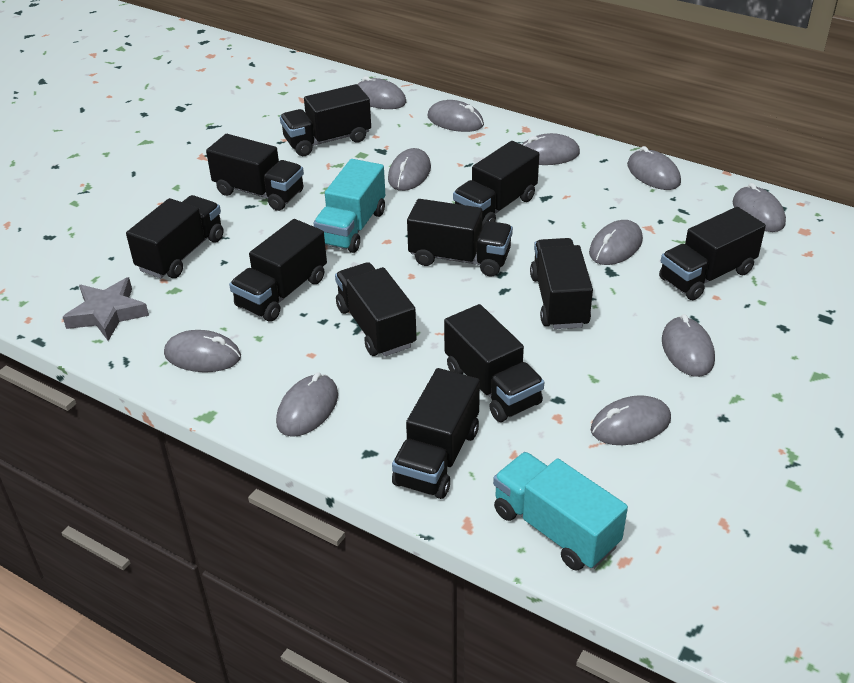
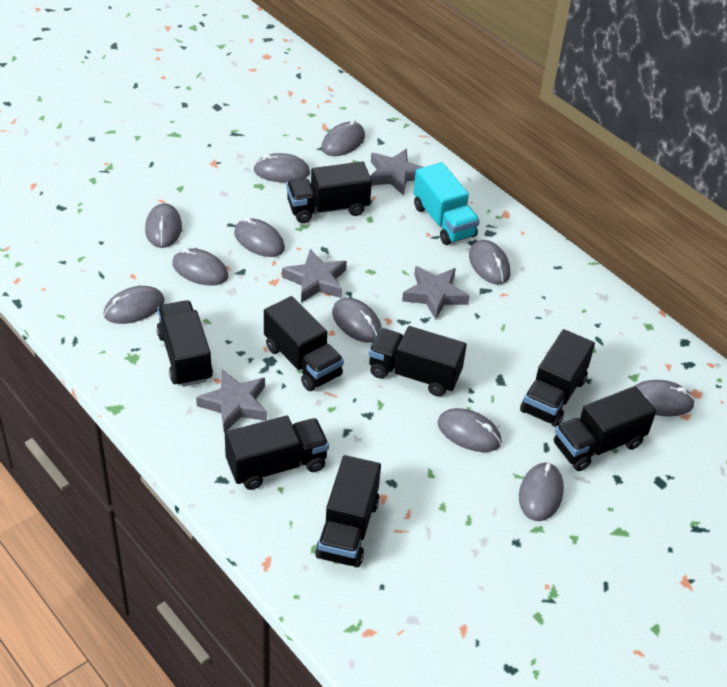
black truck: 11 -> 8
grey star: 1 -> 4
turquoise truck: 2 -> 1

